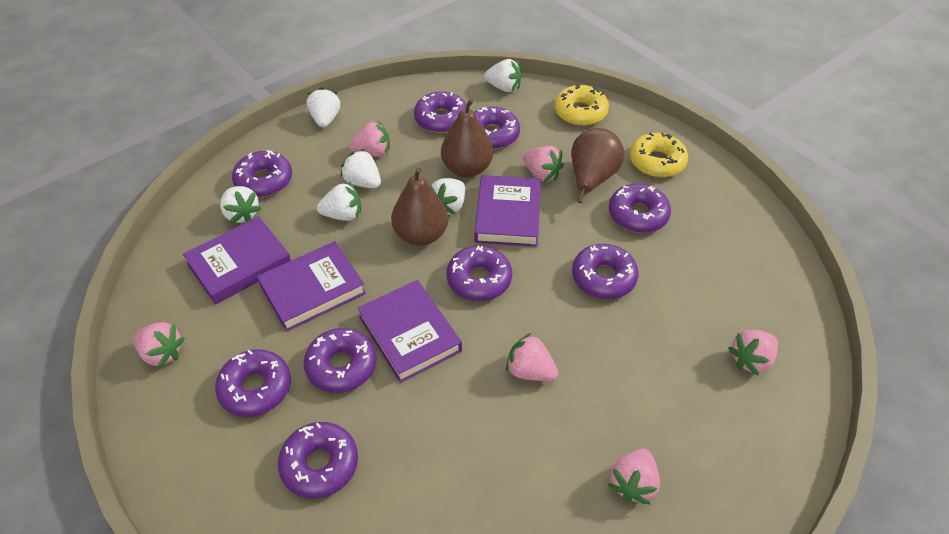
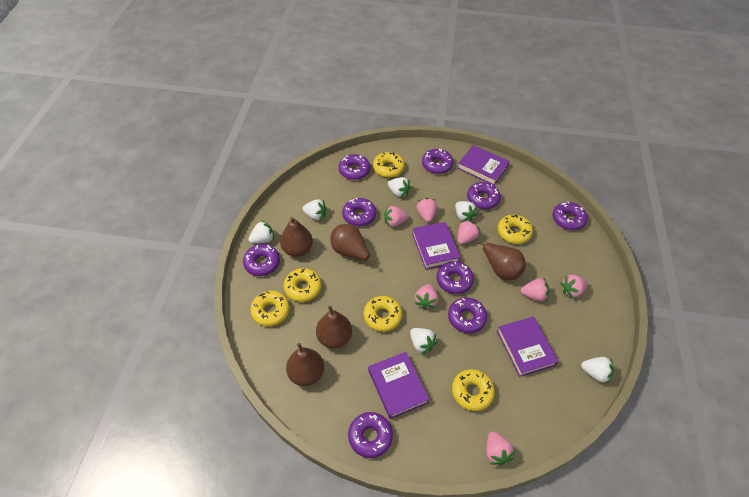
brown pear: 3 -> 5
pink strawberry: 6 -> 7
yellow donut: 2 -> 6

